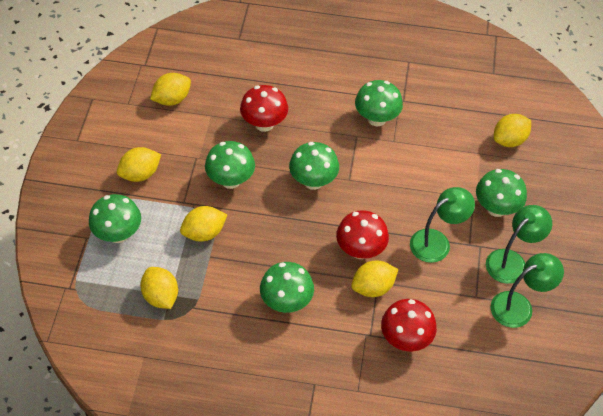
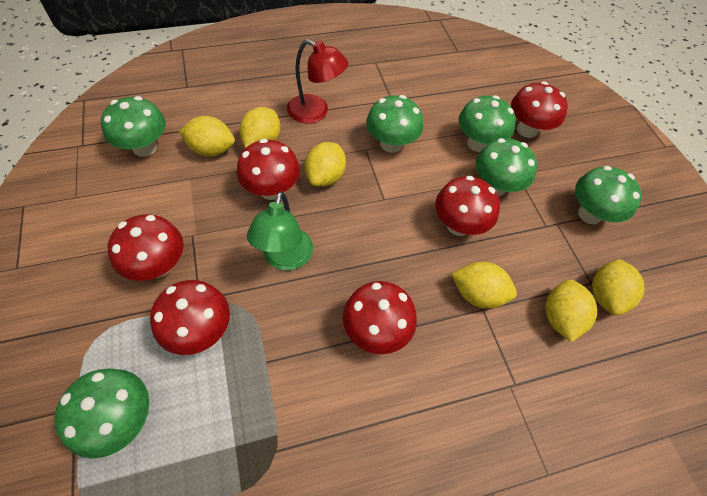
green lamp: 3 -> 1
red lamp: 0 -> 1
red mushroom: 3 -> 6

